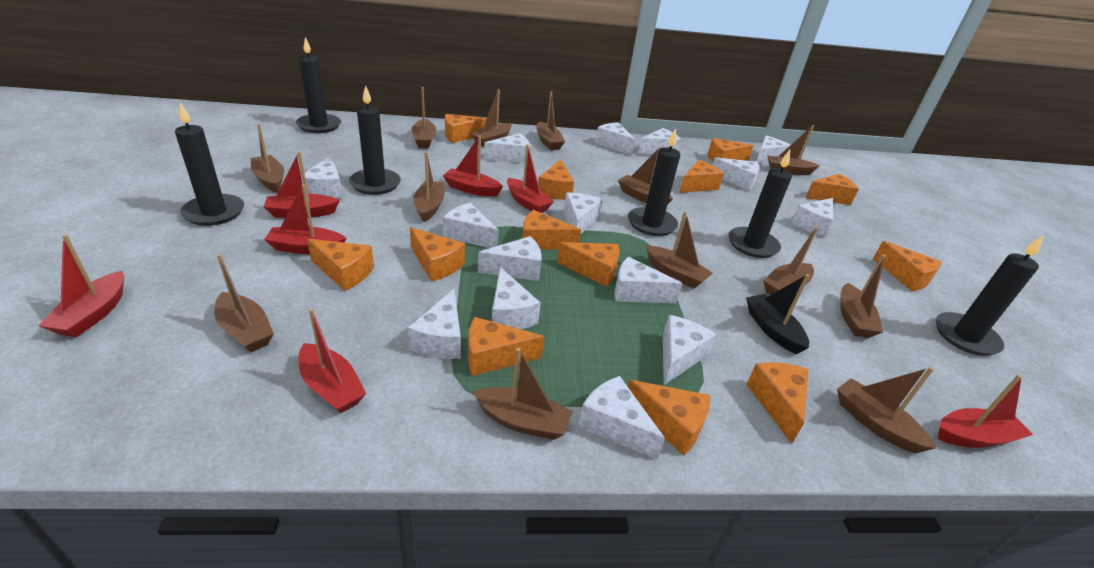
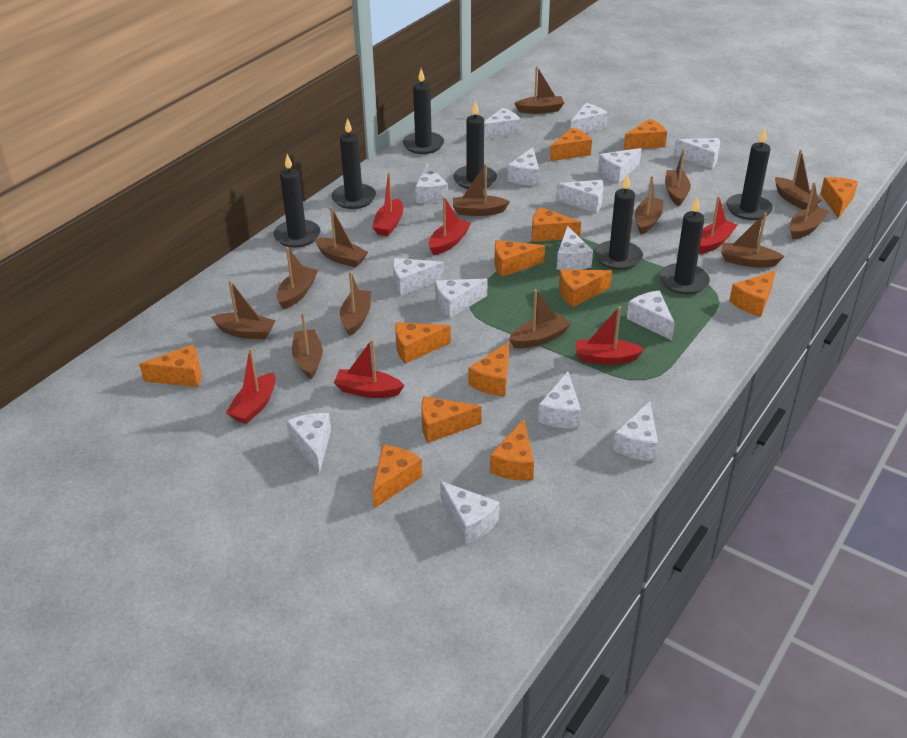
black boat: 1 -> 0
black candle: 6 -> 7
red boat: 7 -> 6

